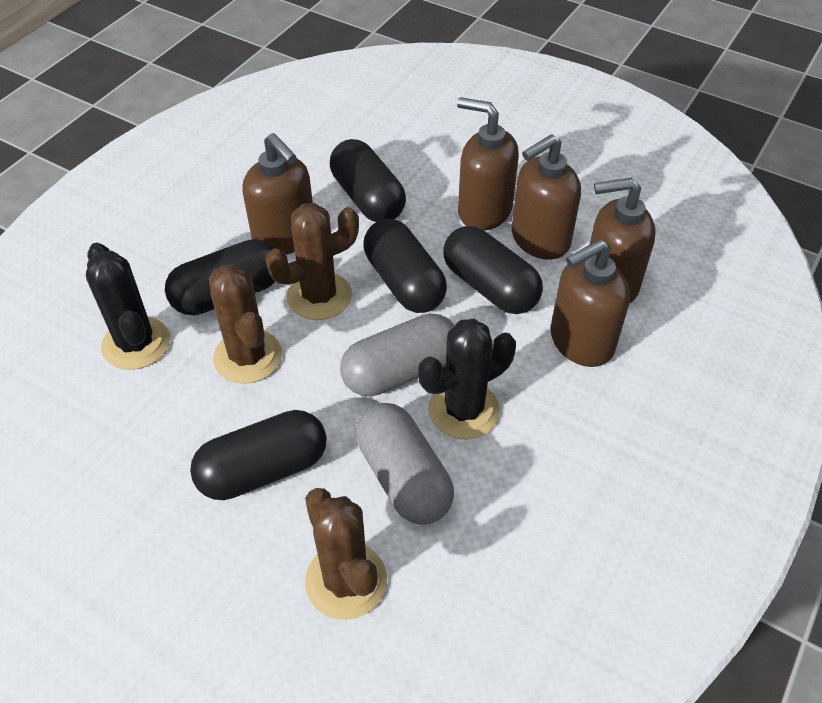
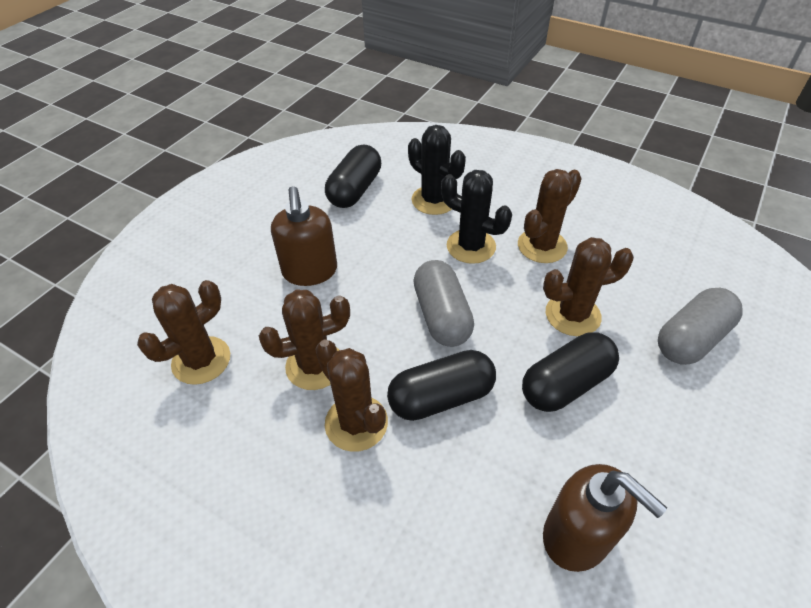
black capsule: 5 -> 3
brown cactus: 3 -> 5
brown soap dispenser: 5 -> 2

